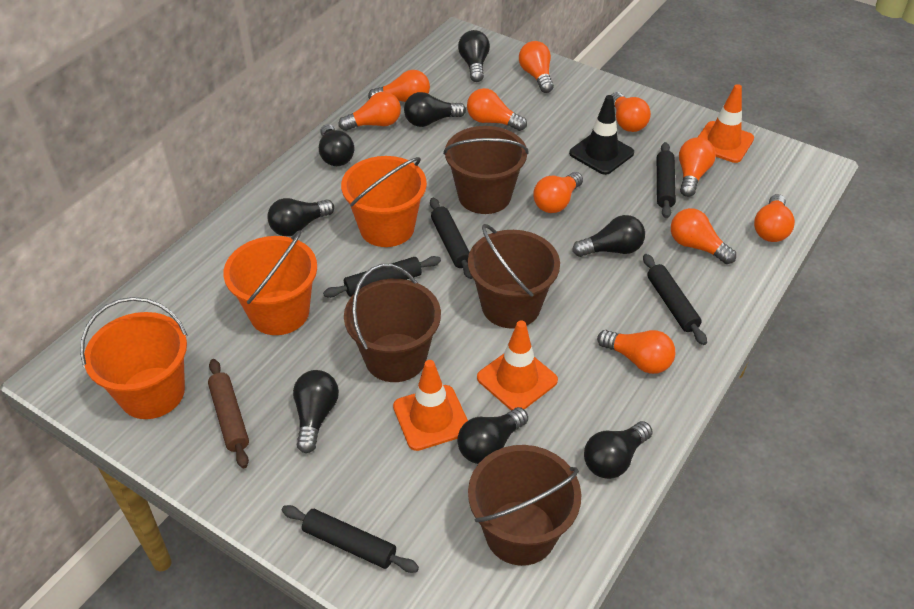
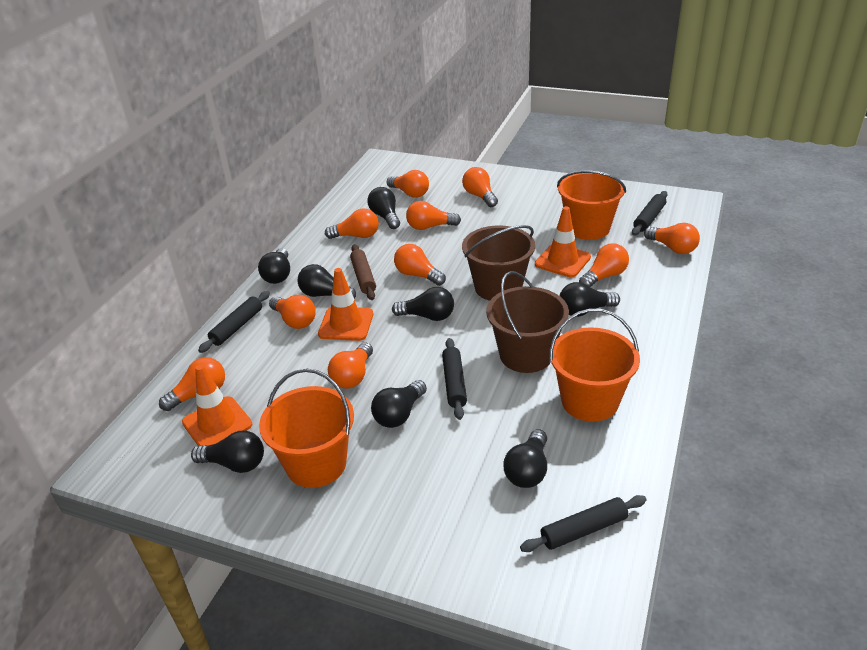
black rolling pin: 5 -> 4
black traffic cone: 1 -> 0
brown bucket: 4 -> 2

